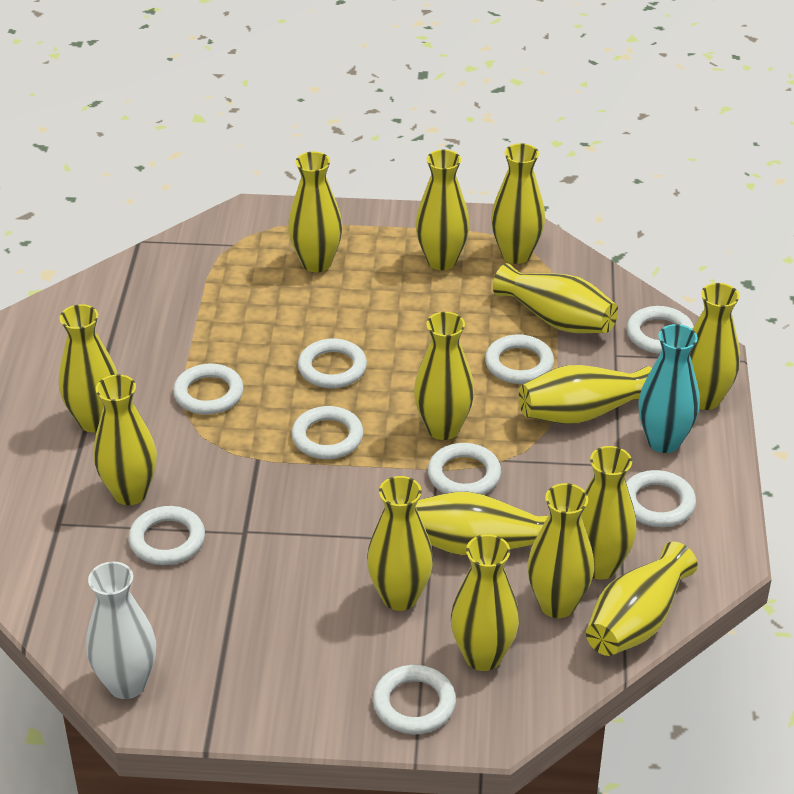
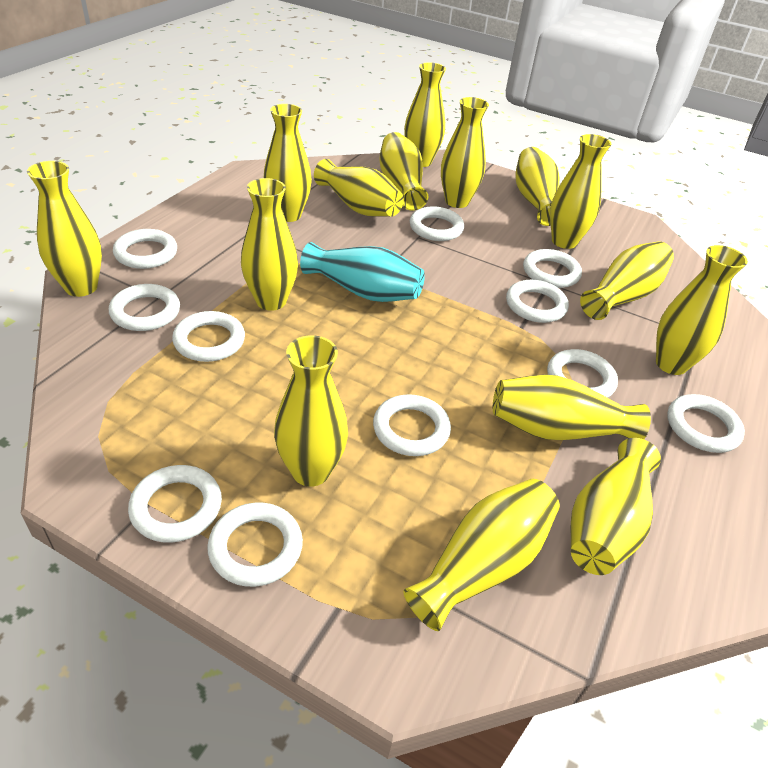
white ring: 9 -> 11
white vase: 1 -> 0

